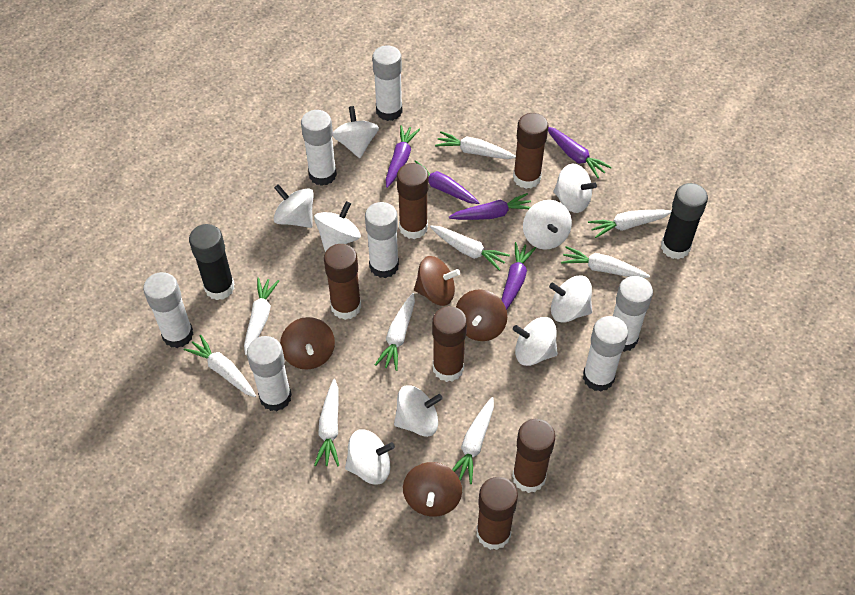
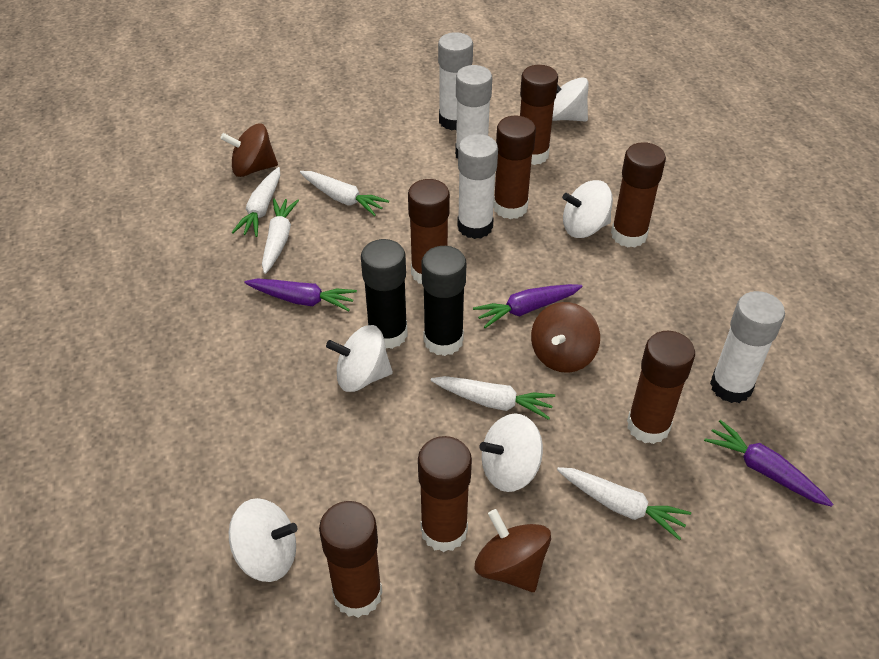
brown glue stick: 6 -> 7
brown spinning top: 4 -> 3
purple carrot: 5 -> 3
white carrot: 9 -> 5
white glue stick: 7 -> 4
white spinning top: 9 -> 5

